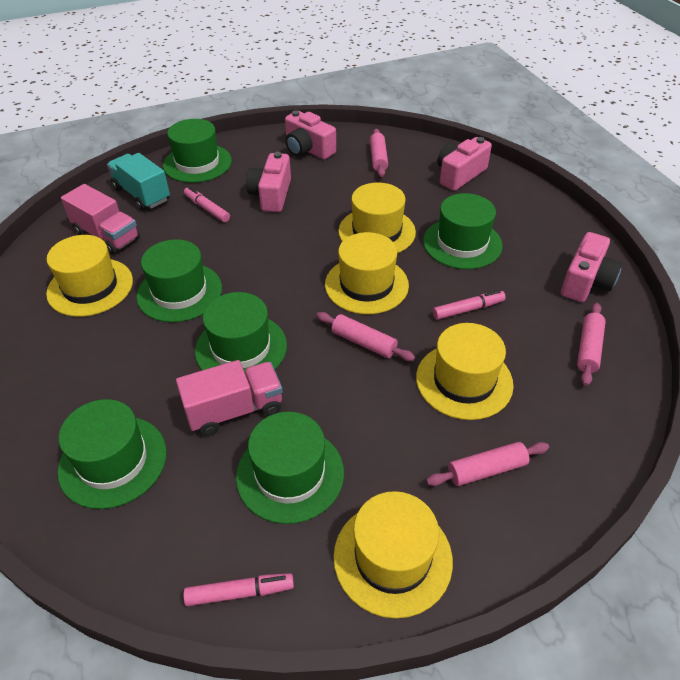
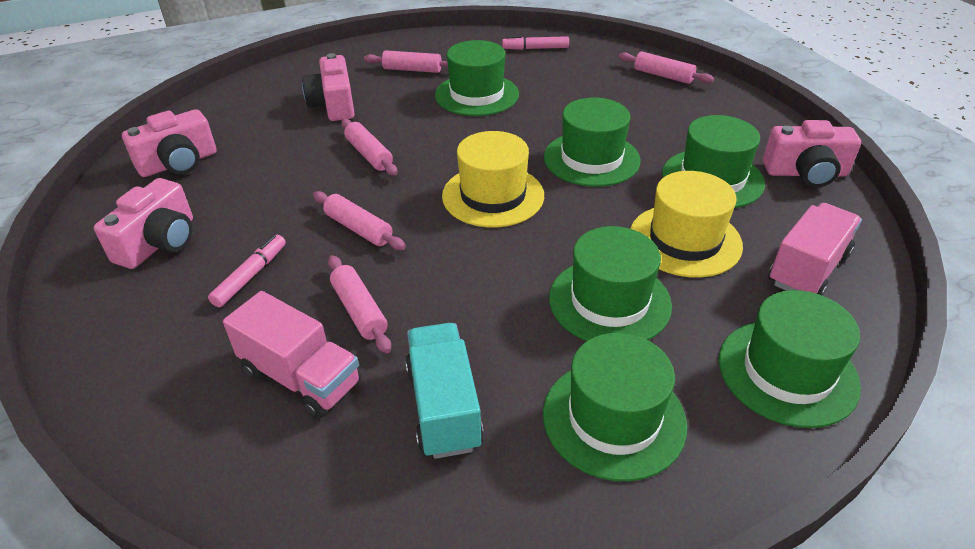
pink marker: 3 -> 2
pink rolling pin: 4 -> 5
yellow hat: 5 -> 2

